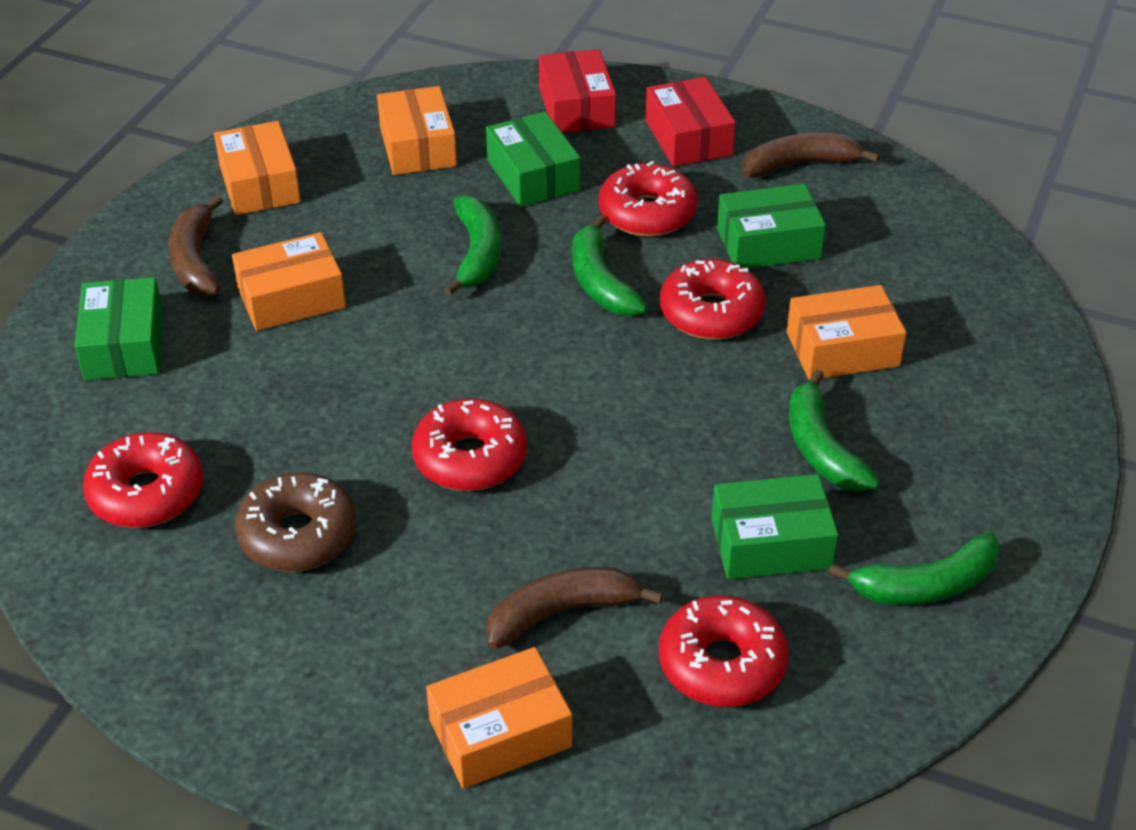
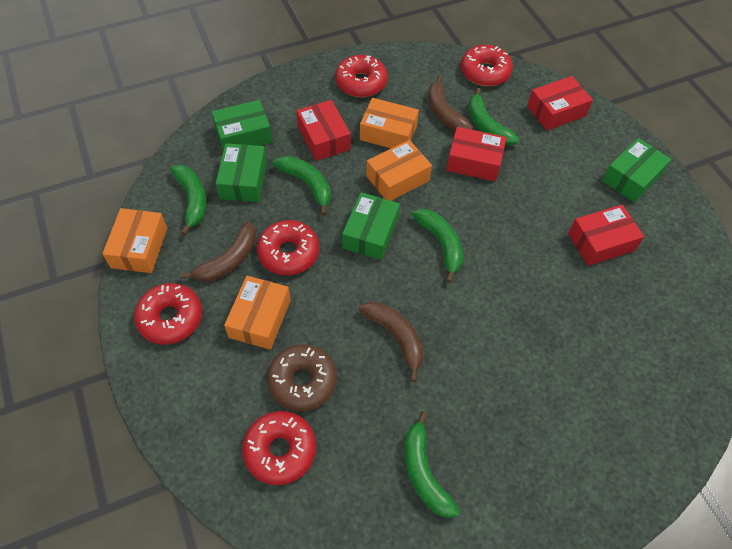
green banana: 4 -> 5
orange box: 5 -> 4
red box: 2 -> 4

